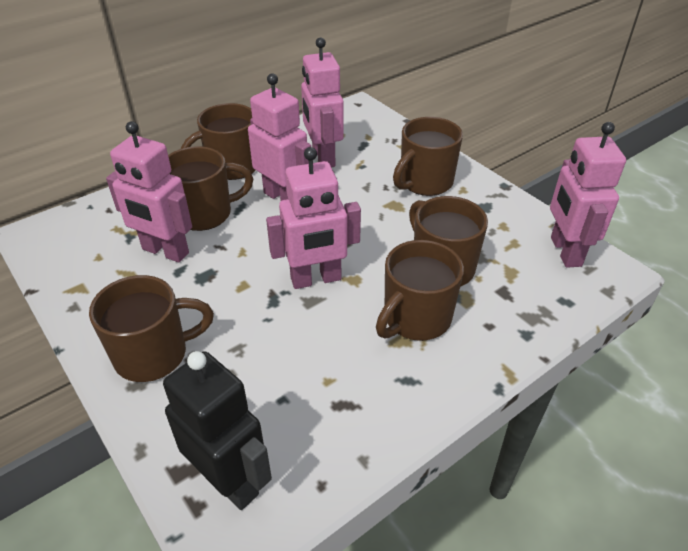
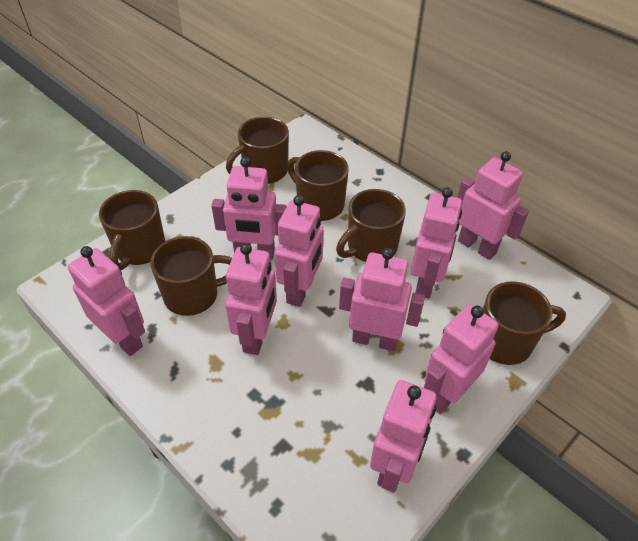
black robot: 1 -> 0
pink robot: 5 -> 9

